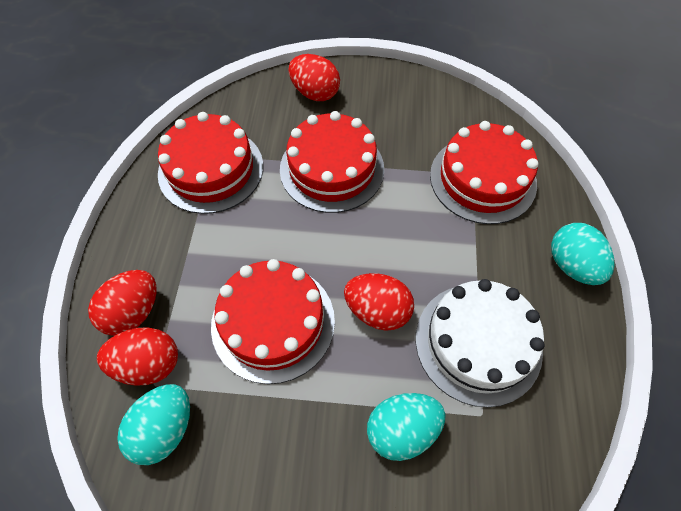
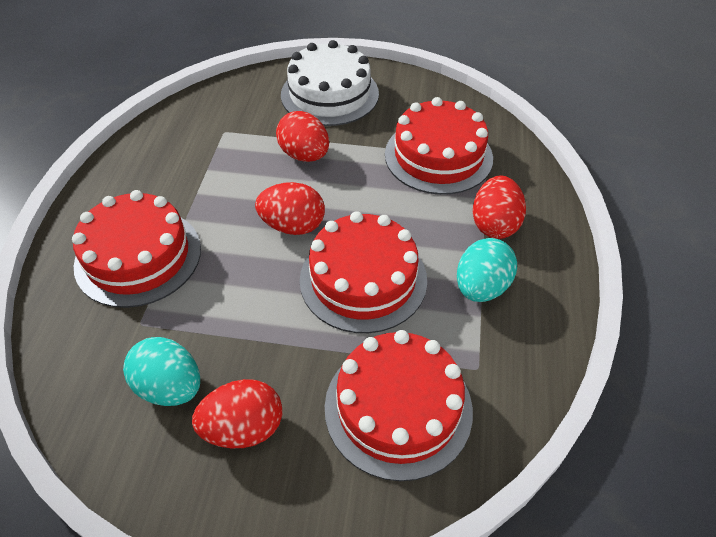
turquoise egg: 3 -> 2

